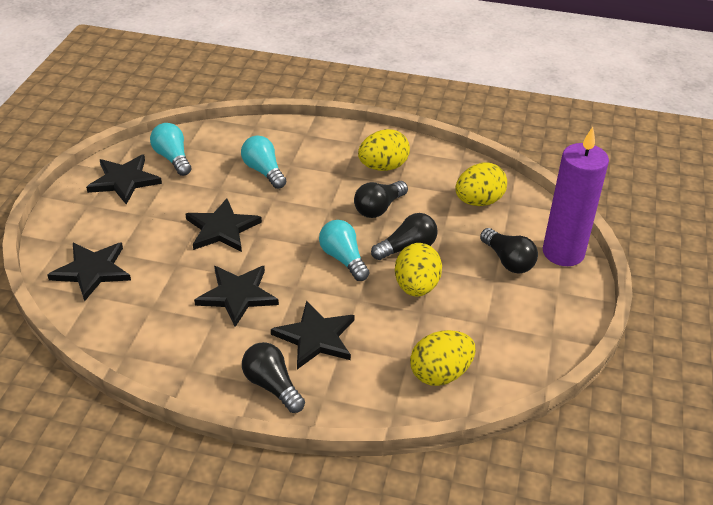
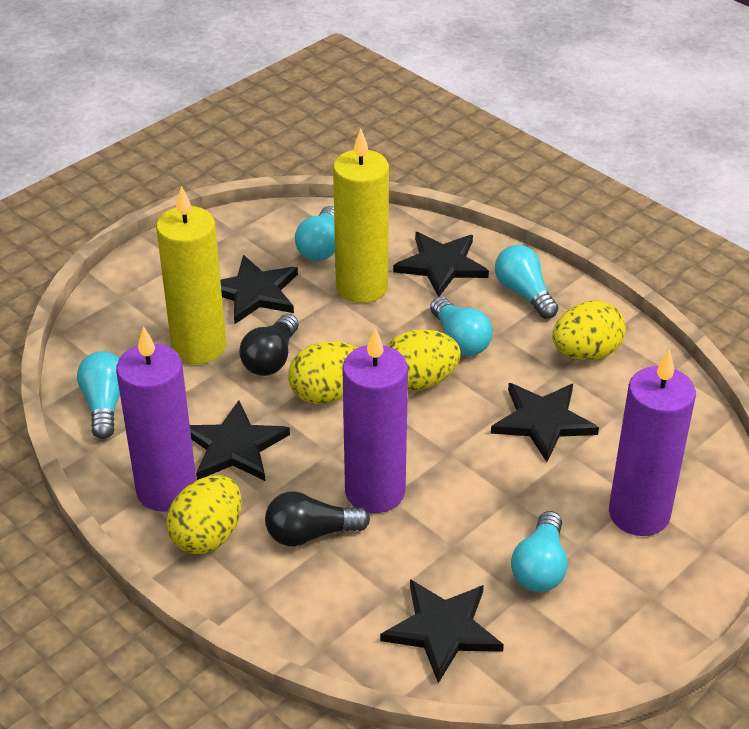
black light bulb: 4 -> 2
purple candle: 1 -> 3
turquoise light bulb: 3 -> 5
yellow candle: 0 -> 2

